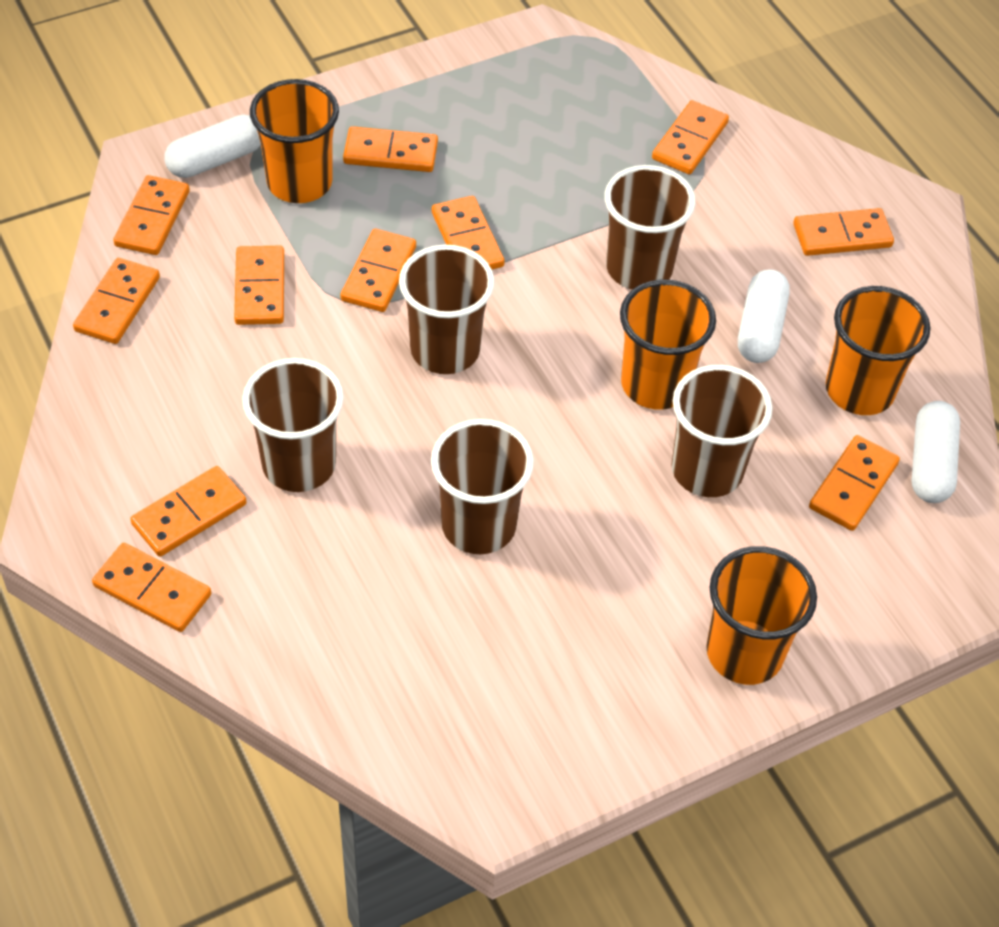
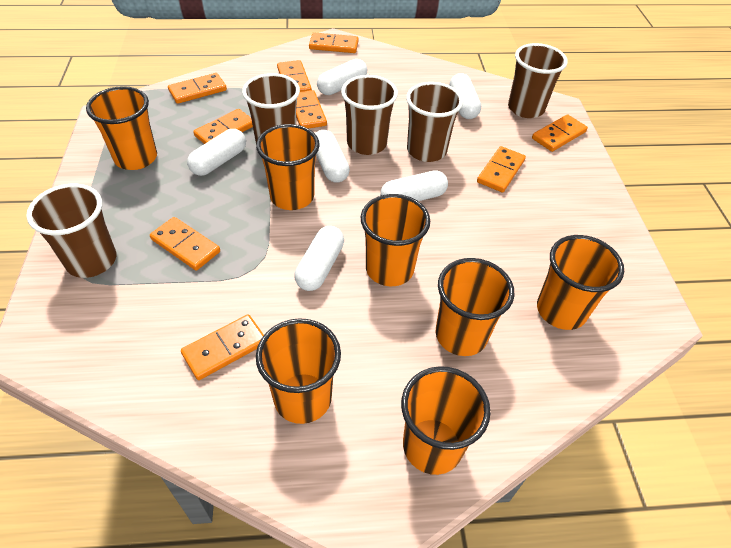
orange cup: 4 -> 7
orange domino: 11 -> 9
white capsule: 3 -> 6

